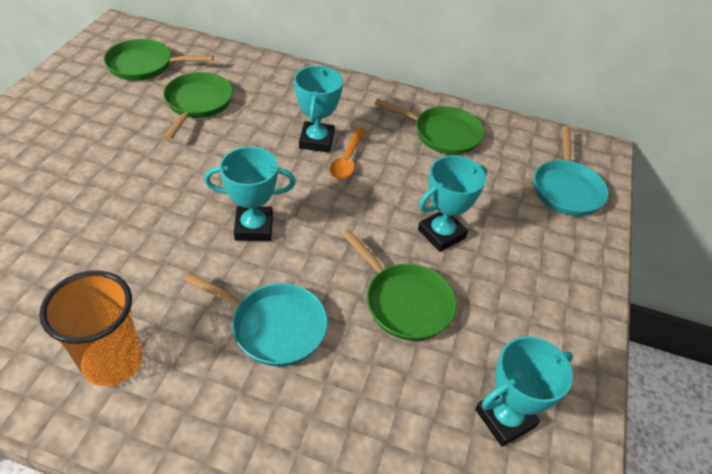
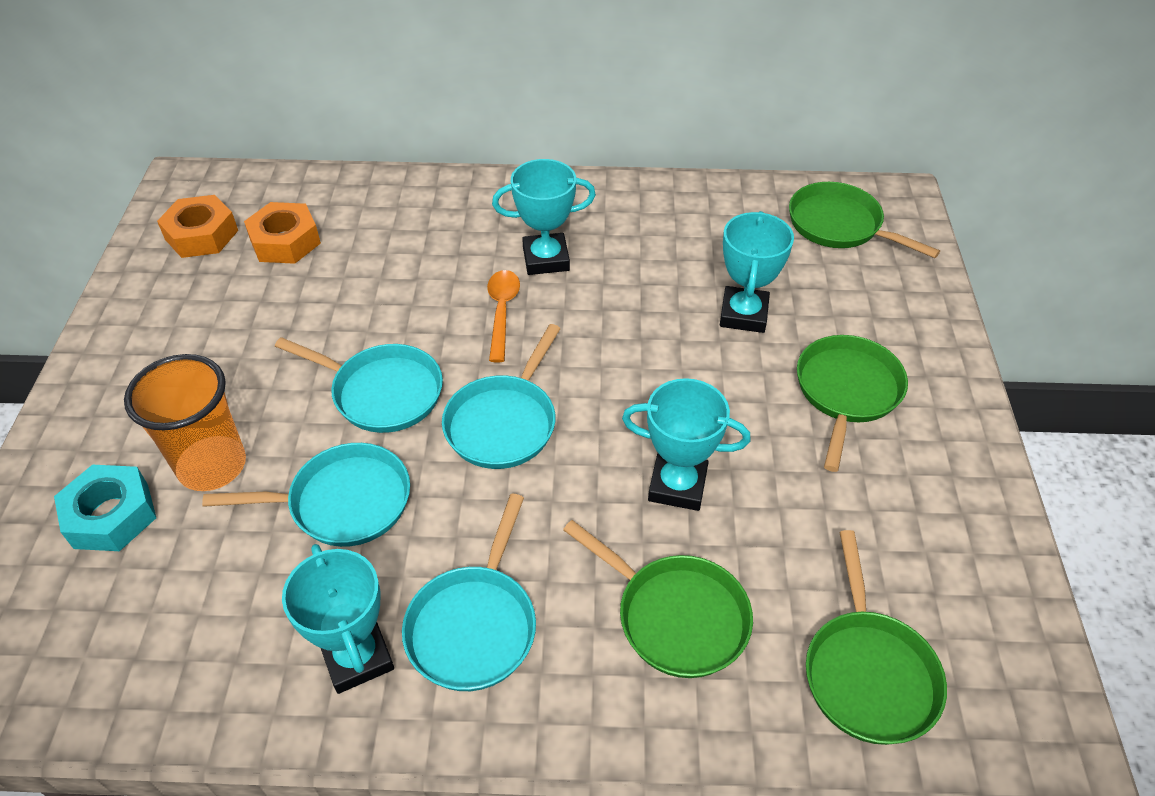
orange nut: 0 -> 2
turquoise nut: 0 -> 1
turquoise pan: 2 -> 4

